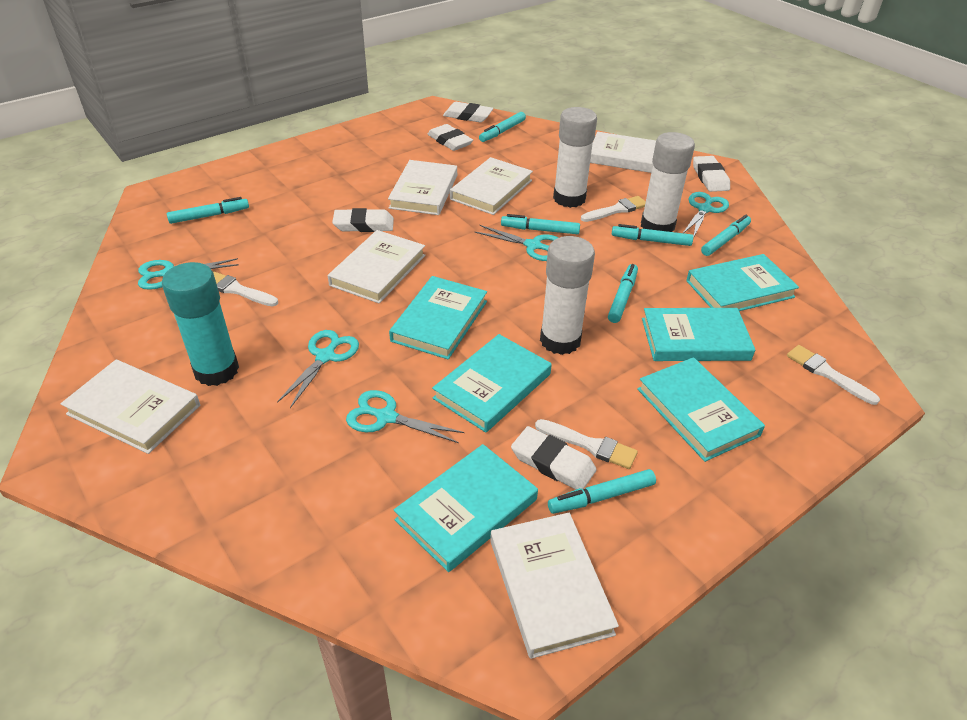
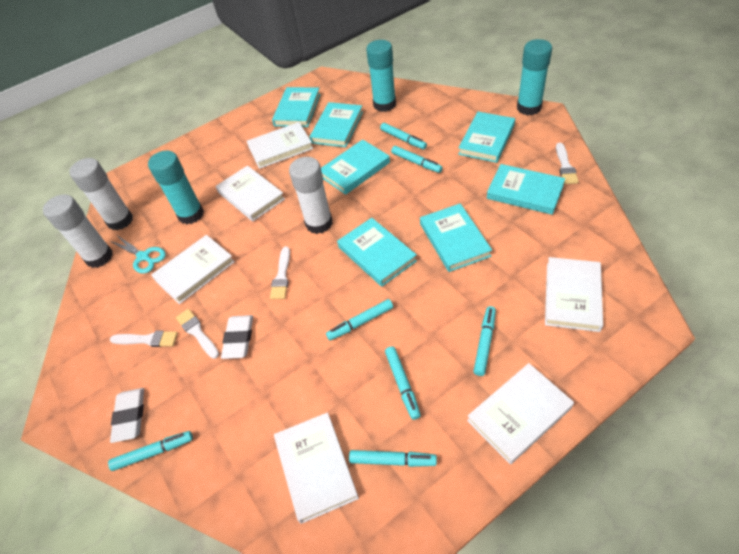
turquoise book: 6 -> 7
turquoise glue stick: 1 -> 3
turquoise scissors: 5 -> 1
white eraser: 5 -> 2

